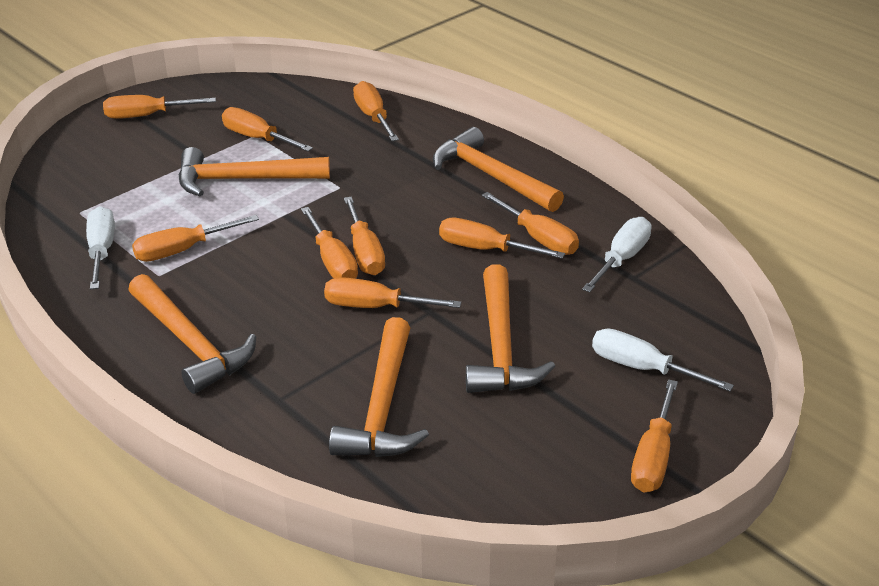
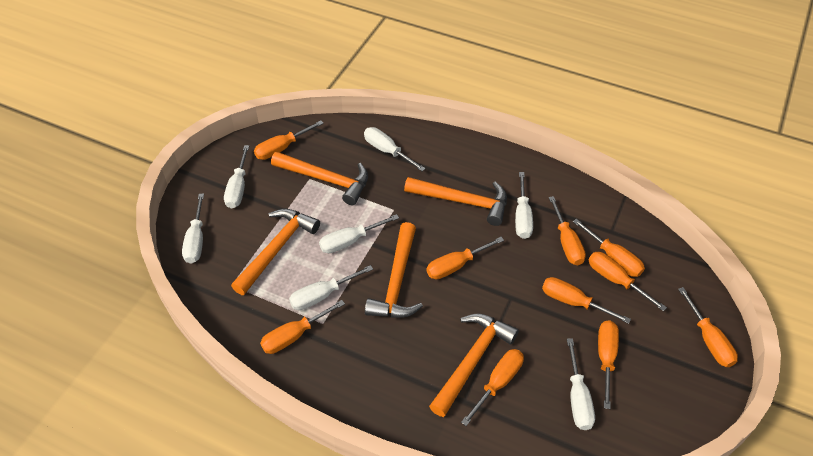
white screwdriver: 3 -> 7

